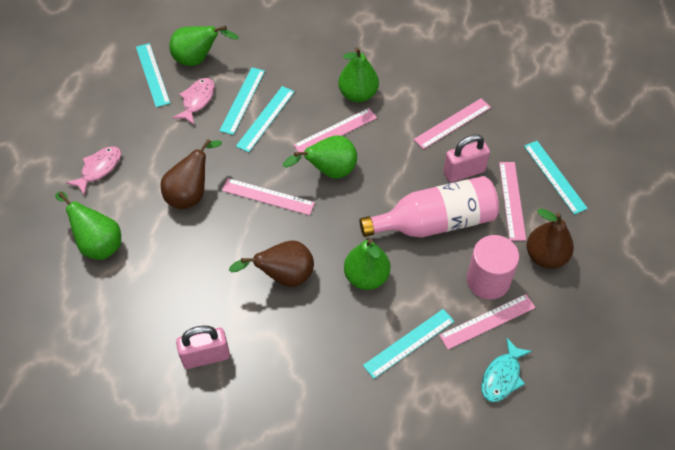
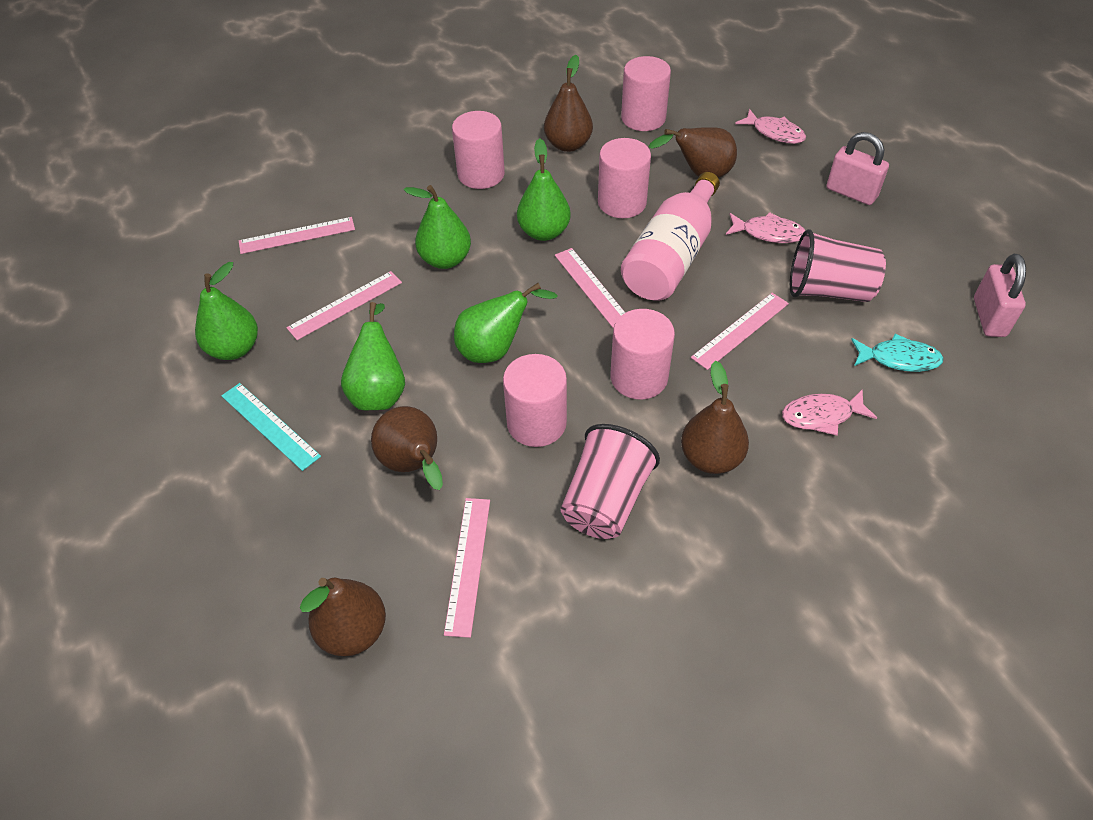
brown pear: 3 -> 5
pink cup: 0 -> 2
pink cylinder: 1 -> 5
pink fish: 2 -> 3
turquoise ruler: 5 -> 1

